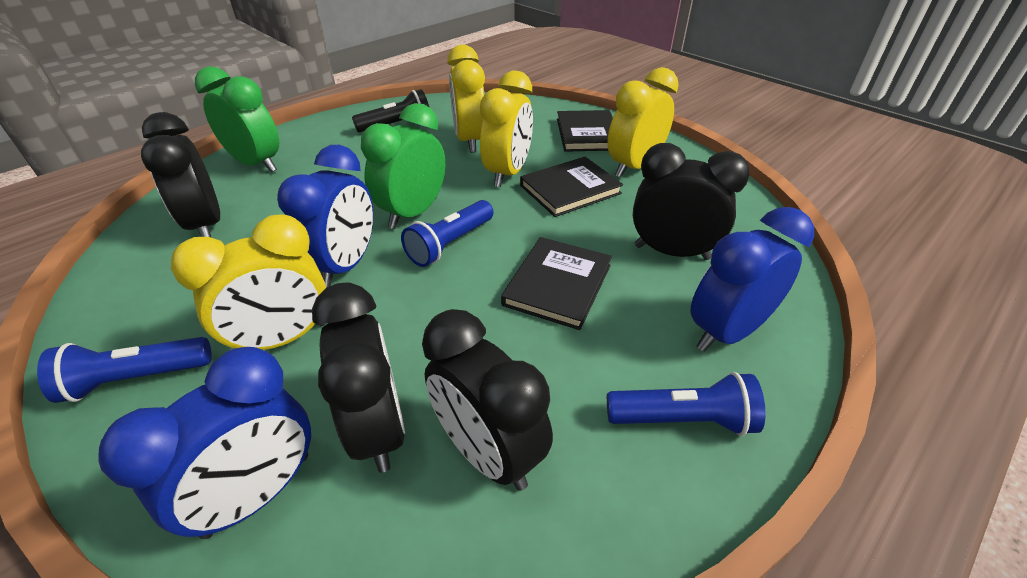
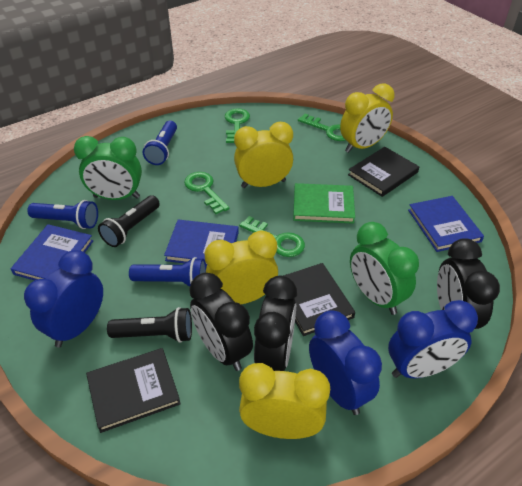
black clock: 4 -> 3
black flashlight: 1 -> 2
blue book: 0 -> 3
green book: 0 -> 1
green key: 0 -> 4

